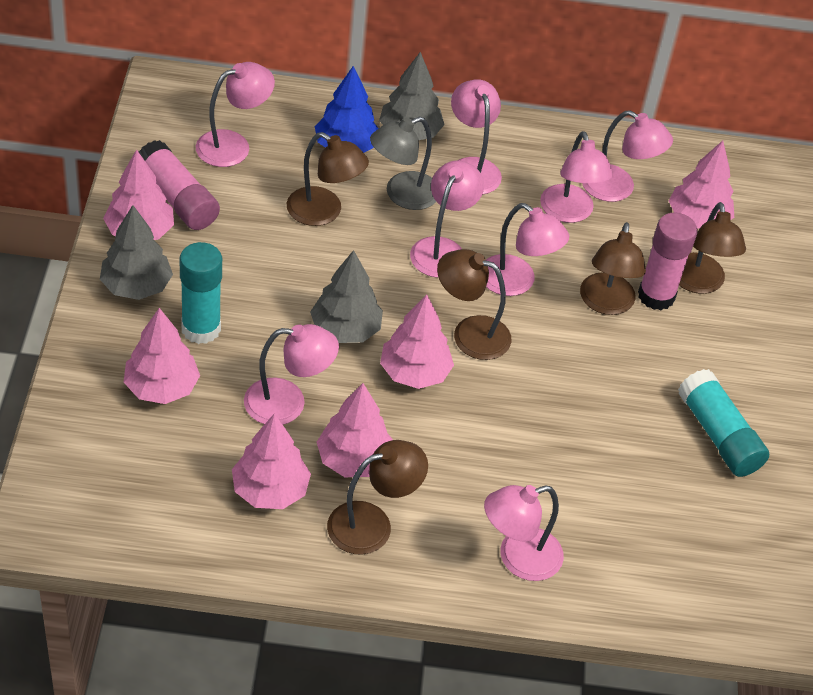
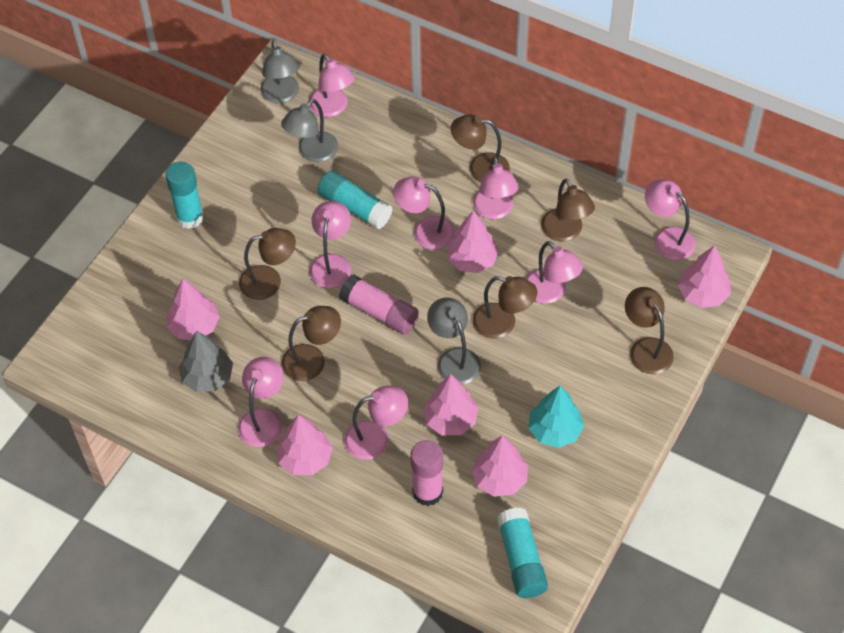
blue tree: 1 -> 0
brown lamp: 5 -> 6
grey lamp: 1 -> 3
grey tree: 3 -> 1
turquoise glue stick: 2 -> 3
turquoise tree: 0 -> 1

